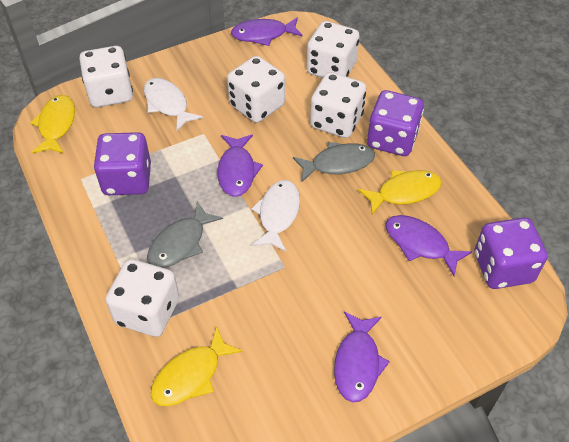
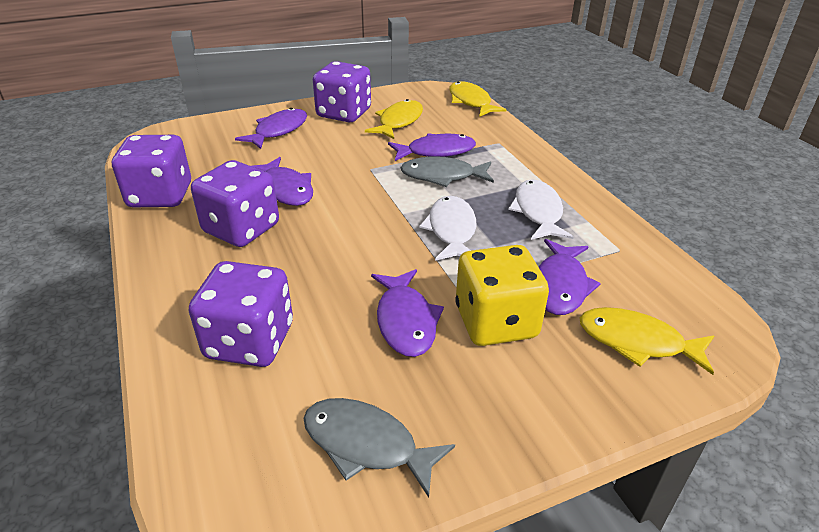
purple dice: 3 -> 4
purple fish: 4 -> 5
white dice: 5 -> 0
yellow dice: 0 -> 1

